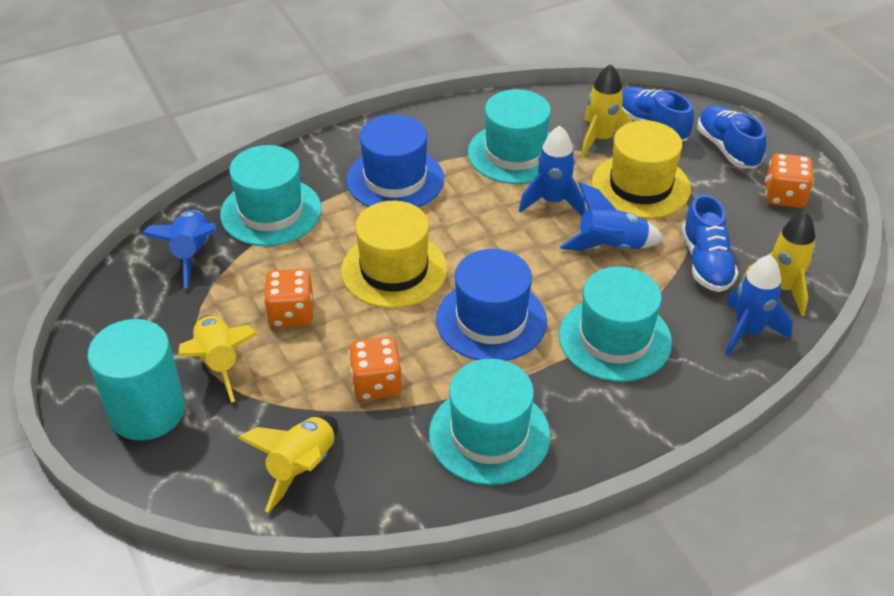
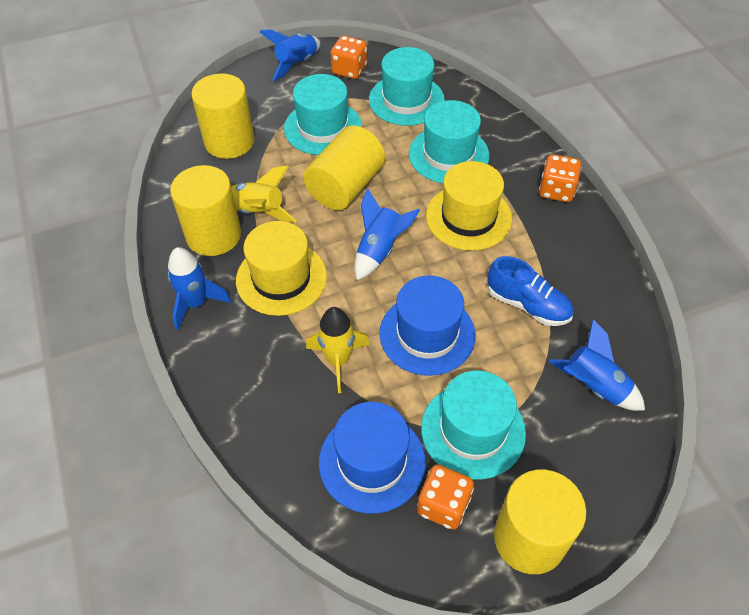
blue shoe: 3 -> 1
turquoise cylinder: 1 -> 0
yellow cylinder: 0 -> 4
yellow rocket: 4 -> 2

